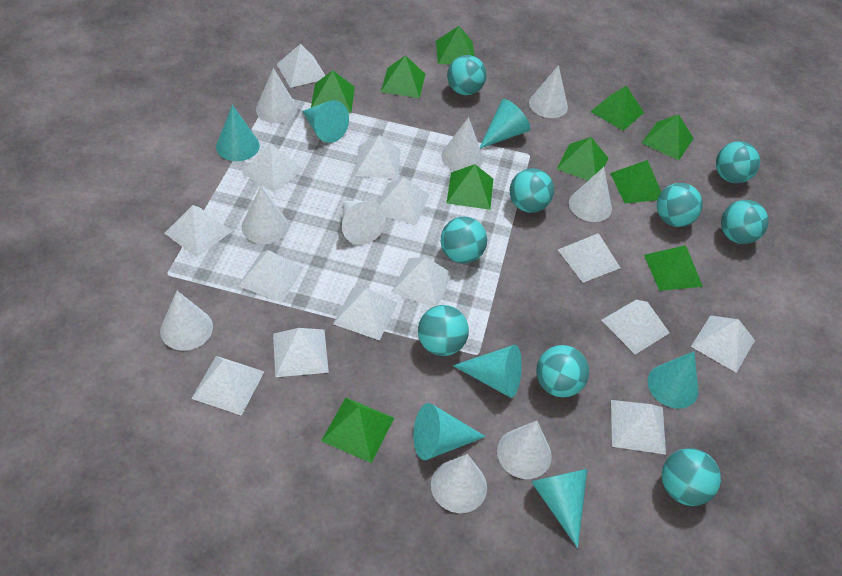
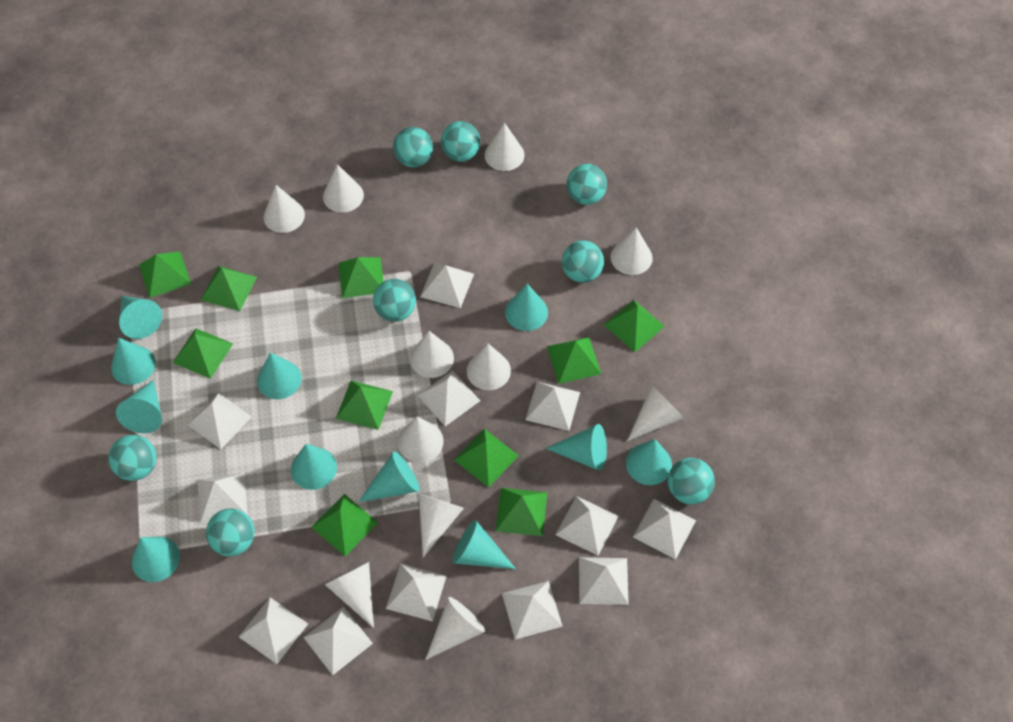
turquoise ball: 9 -> 8
turquoise cone: 7 -> 11
white cone: 9 -> 11
white pyramid: 14 -> 12

